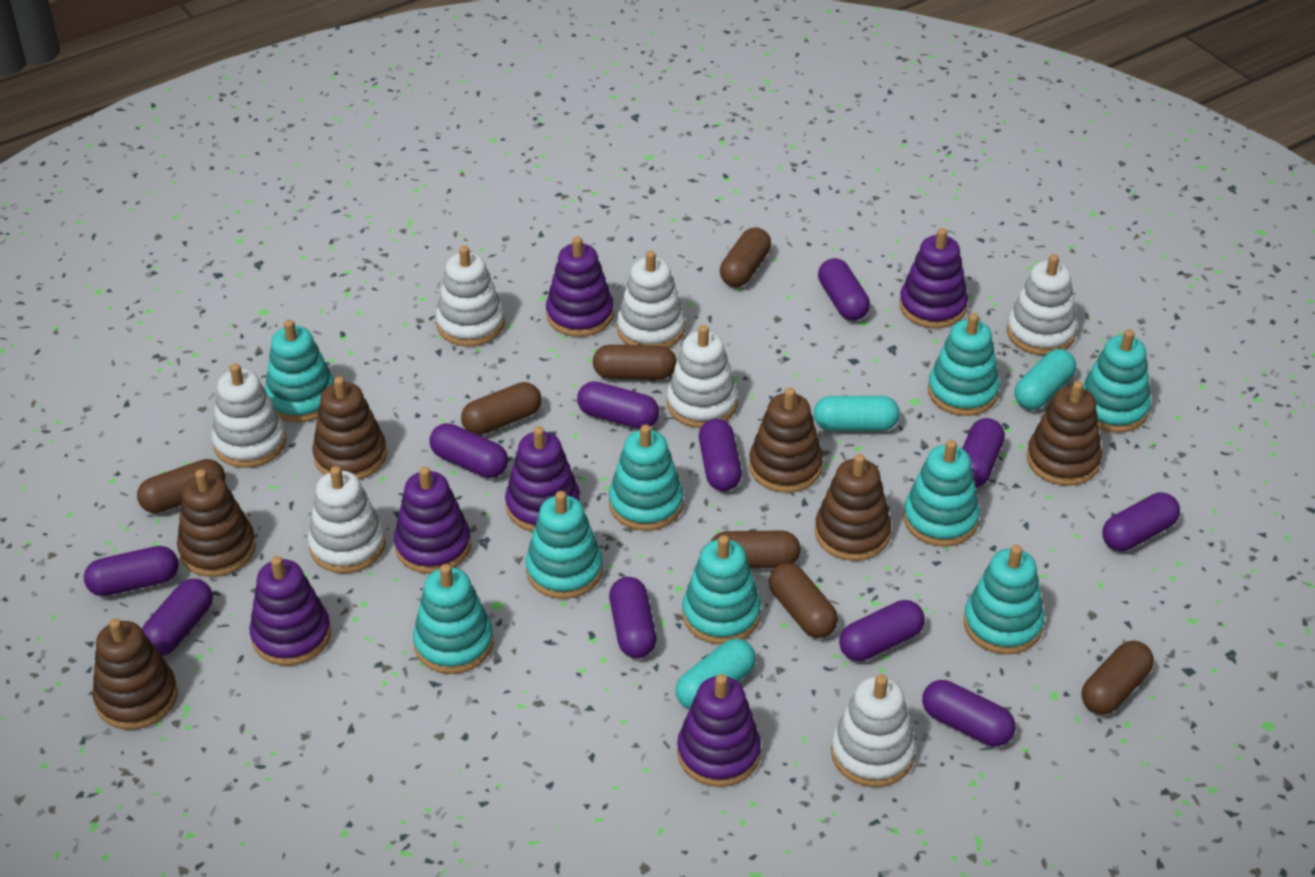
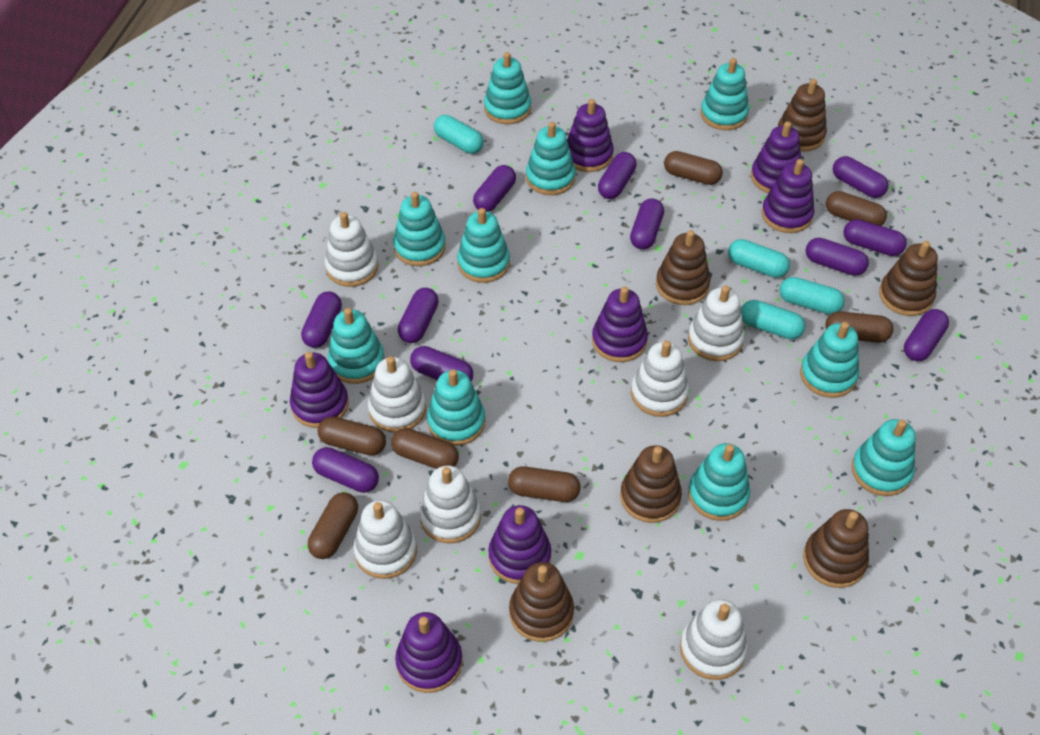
purple stacking toy: 6 -> 7
turquoise capsule: 3 -> 4
turquoise stacking toy: 9 -> 10

